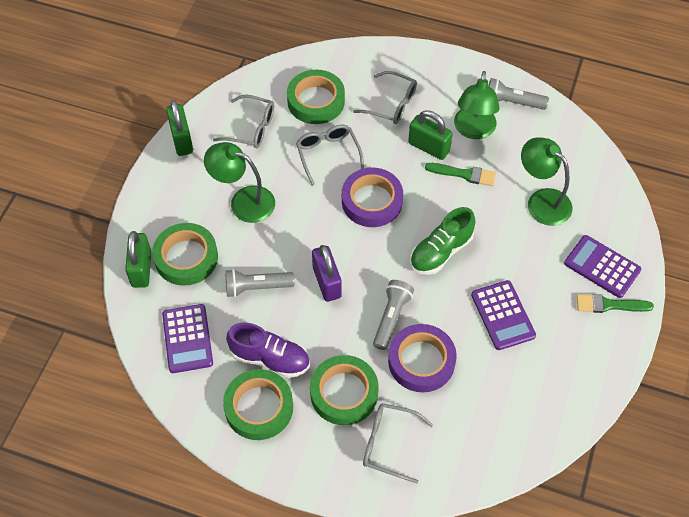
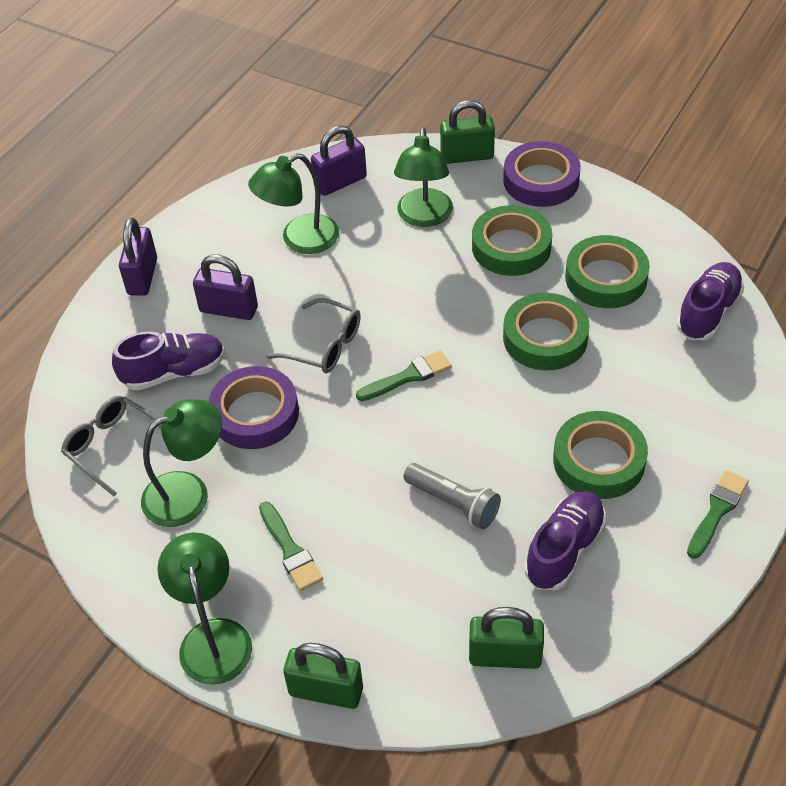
green brush: 2 -> 3
green lamp: 3 -> 4
green shoe: 1 -> 0
grey flashlight: 3 -> 1
grey glasses: 4 -> 2
purple calculator: 3 -> 0
purple padlock: 1 -> 3
purple shoe: 1 -> 3

